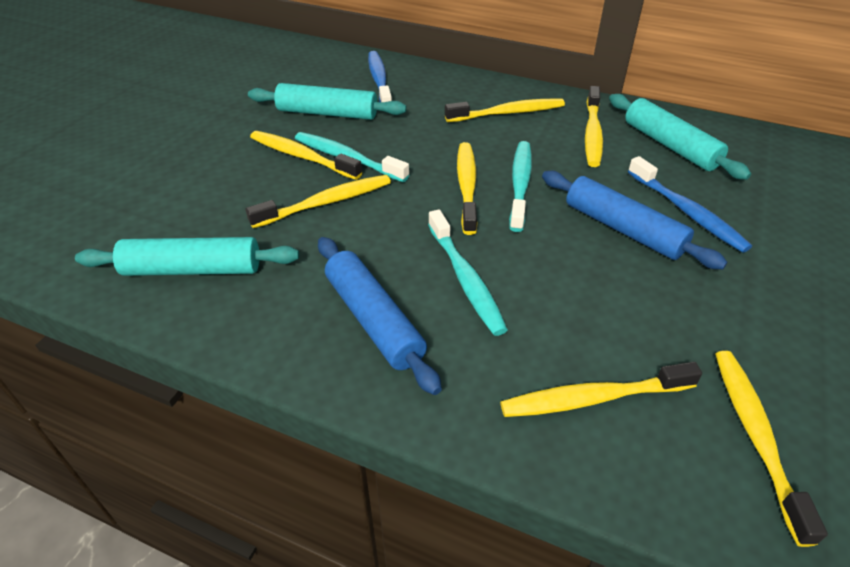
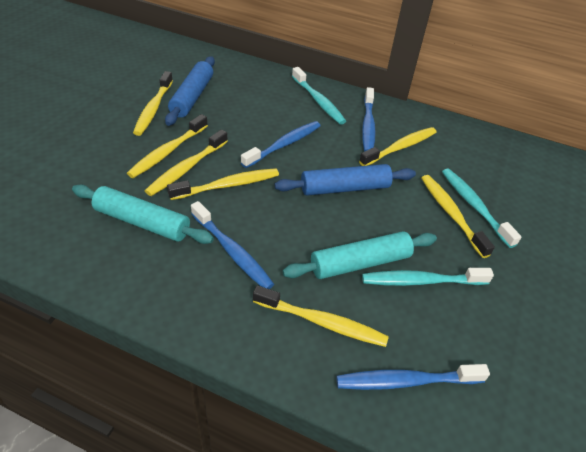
blue toothbrush: 2 -> 4
turquoise rolling pin: 3 -> 2

